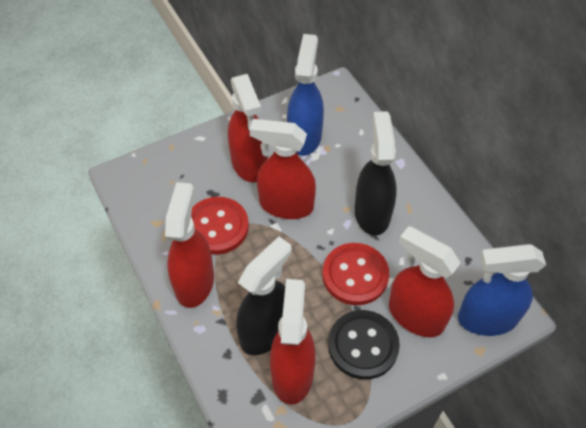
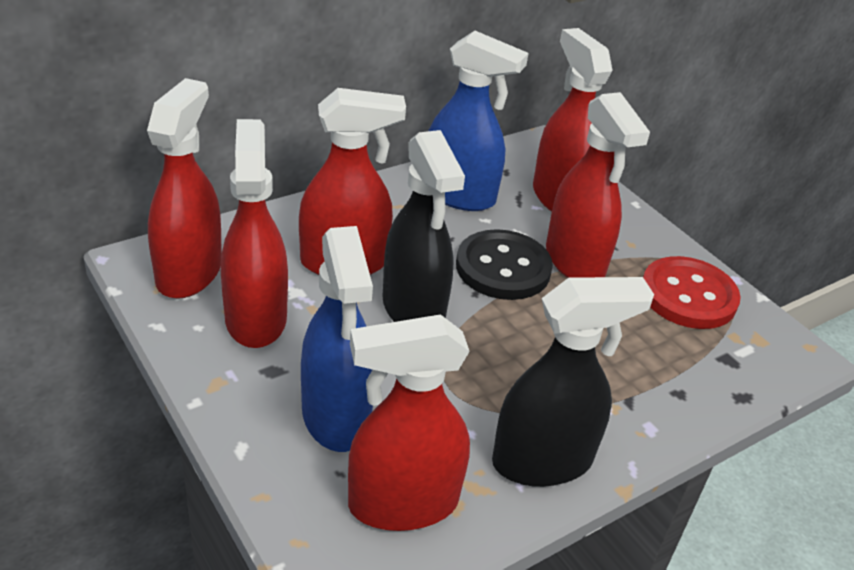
red button: 2 -> 1
red spray bottle: 5 -> 6

